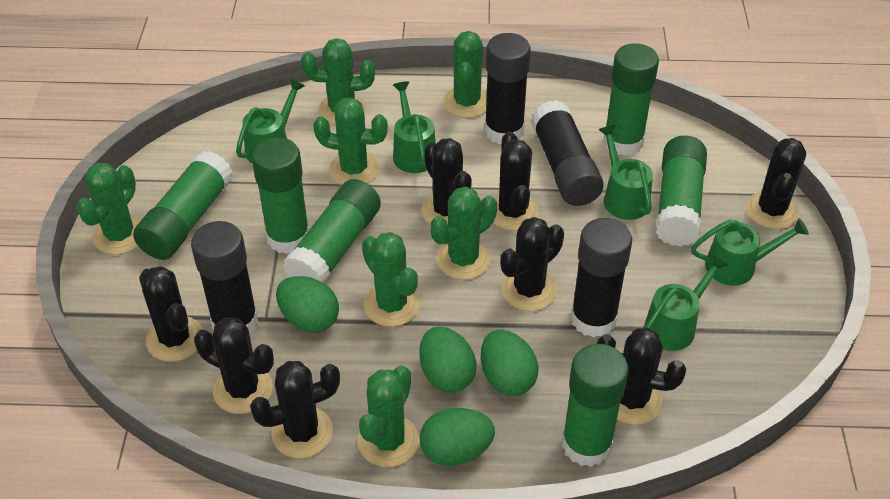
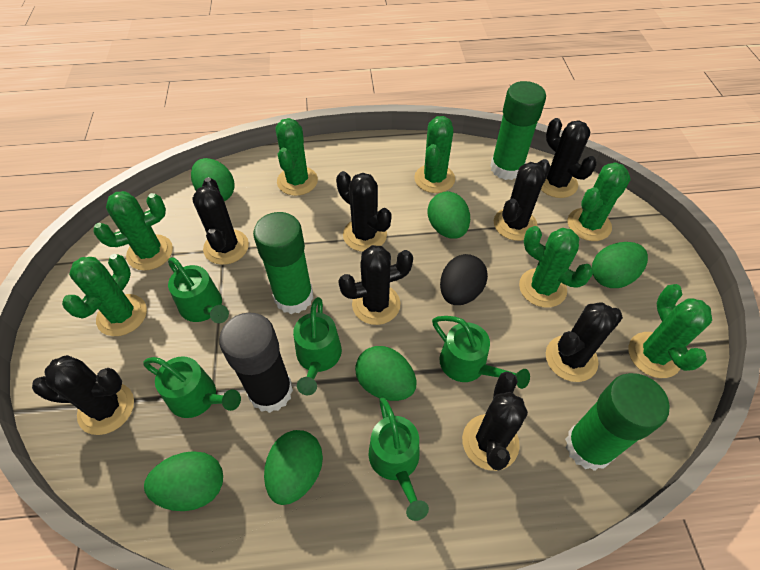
black egg: 0 -> 1
black glue stick: 4 -> 1
green egg: 4 -> 6
green glue stick: 6 -> 3

